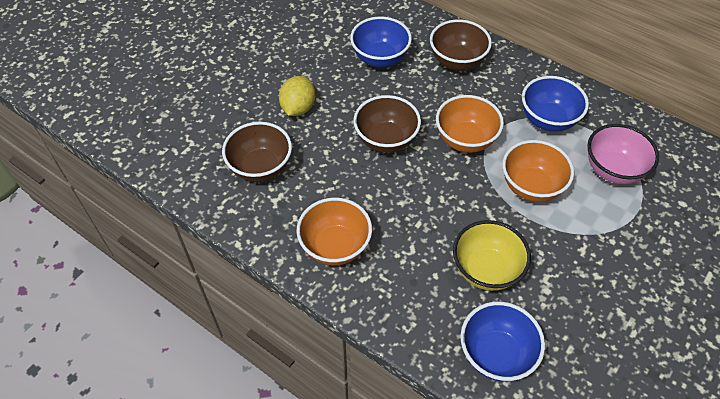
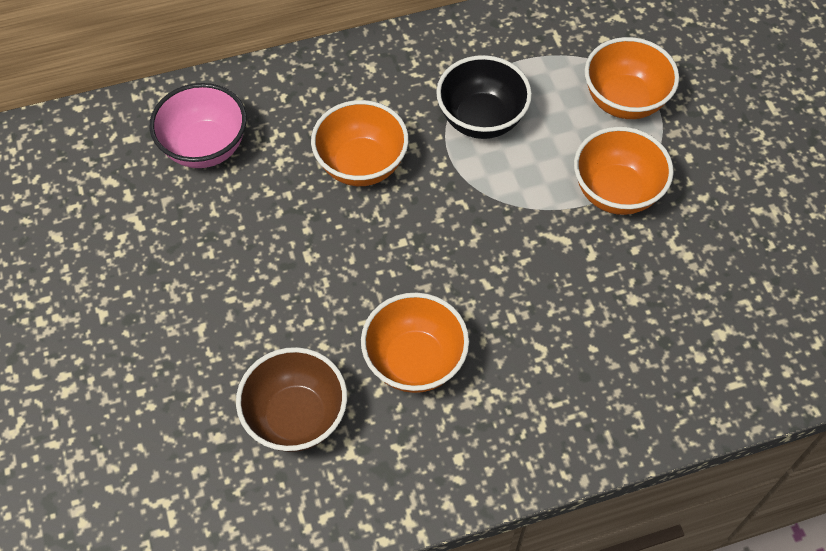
black bowl: 0 -> 1
blue bowl: 3 -> 0
brown bowl: 3 -> 1
orange bowl: 3 -> 4
yellow bowl: 1 -> 0
yellow lemon: 1 -> 0

